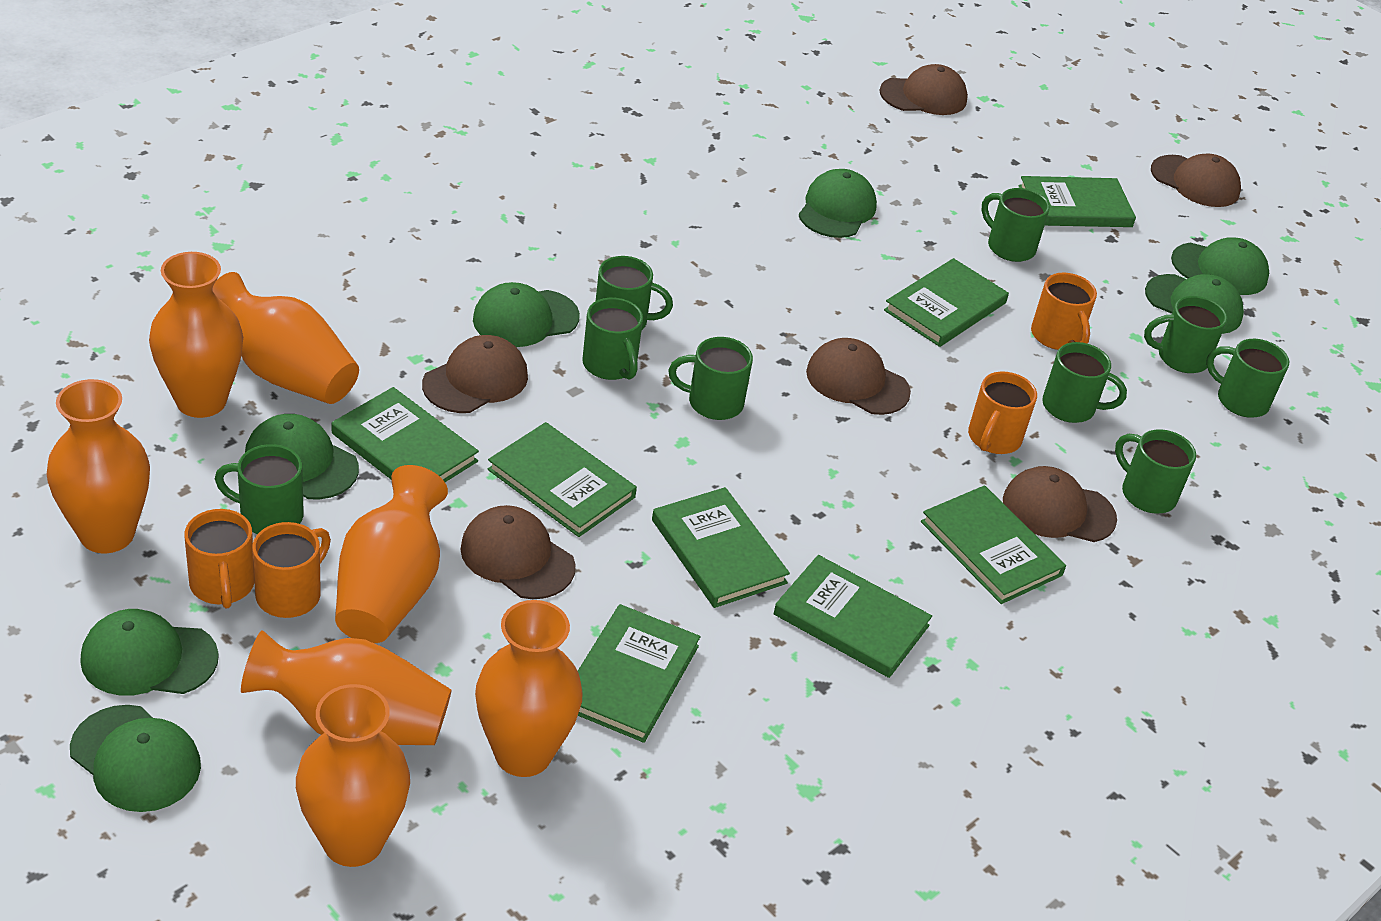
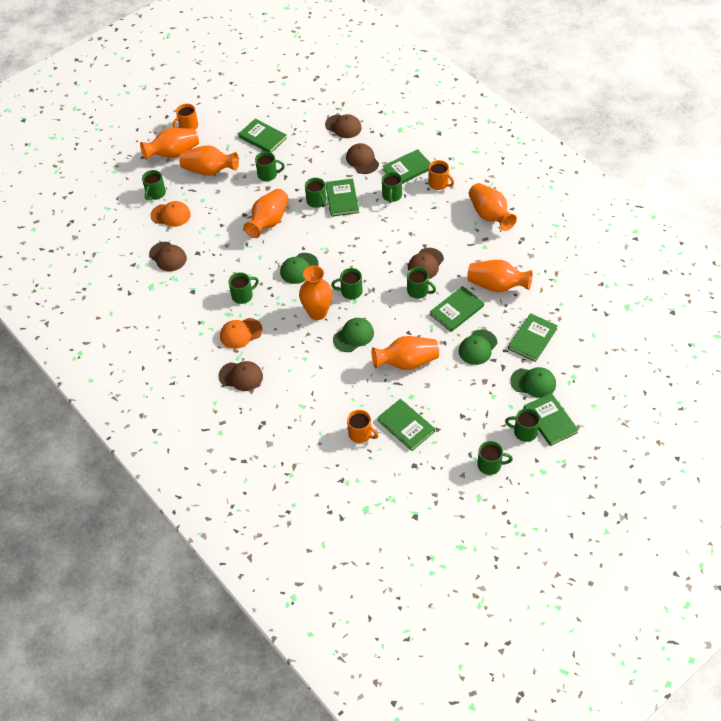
brown cap: 6 -> 5
green book: 8 -> 7
green cap: 7 -> 4
orange cap: 0 -> 2
orange mug: 4 -> 3

